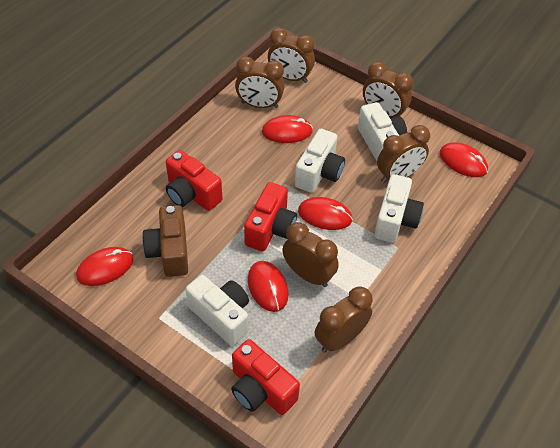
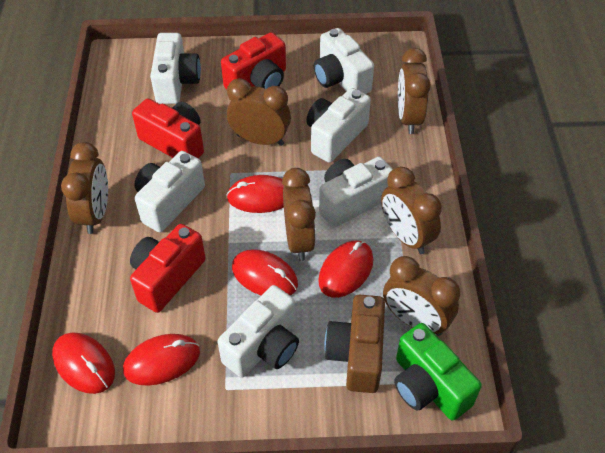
green camera: 0 -> 1
white camera: 4 -> 6

